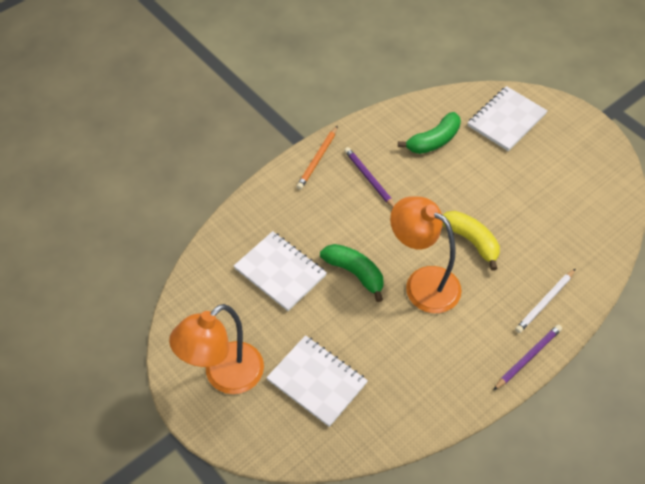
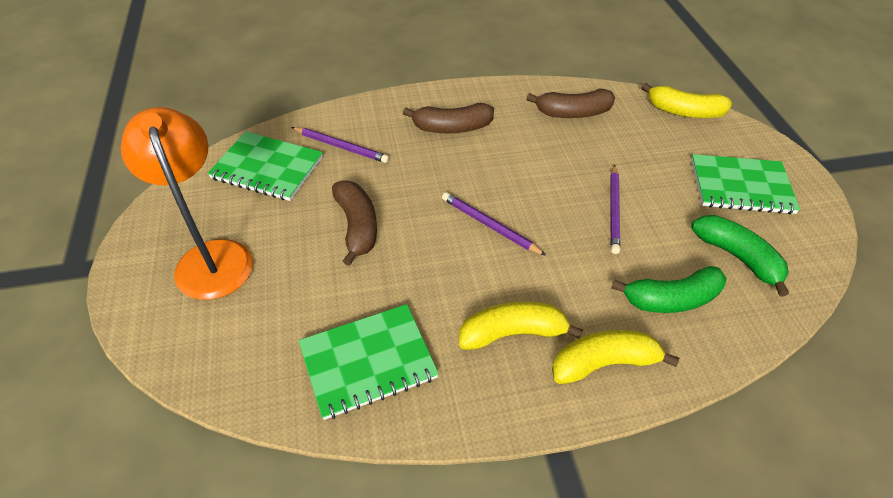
brown banana: 0 -> 3
green notebook: 0 -> 3
orange lamp: 2 -> 1
orange pencil: 1 -> 0
purple pencil: 2 -> 3
white notebook: 3 -> 0
white pencil: 1 -> 0
yellow banana: 1 -> 3

